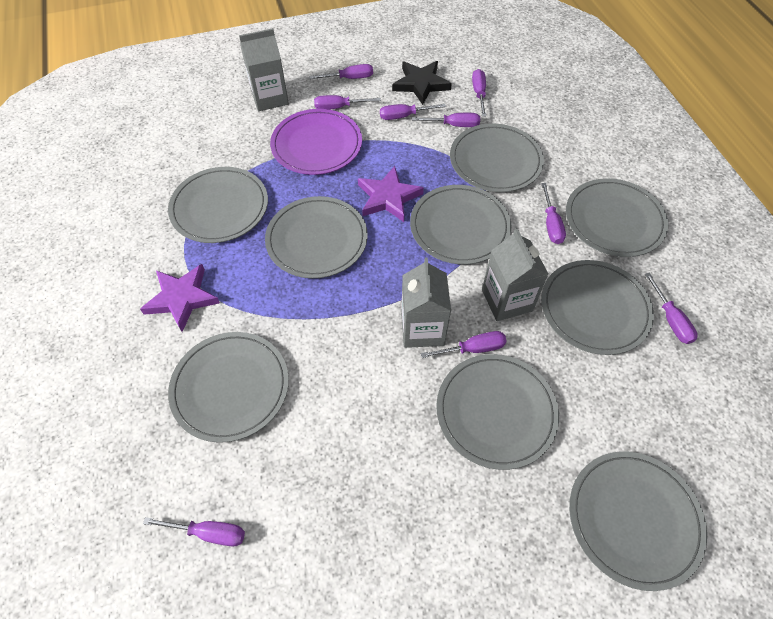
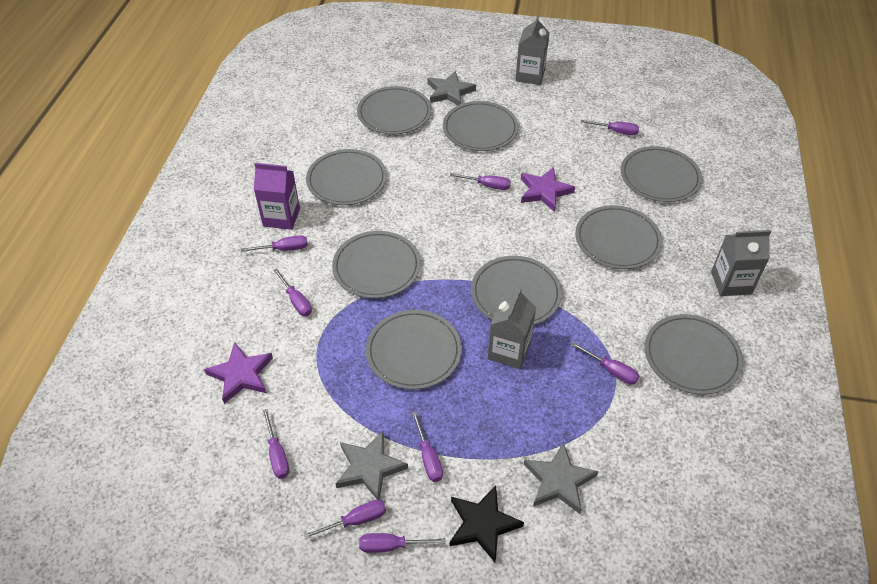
grey star: 0 -> 3
purple carton: 0 -> 1
purple plate: 1 -> 0

